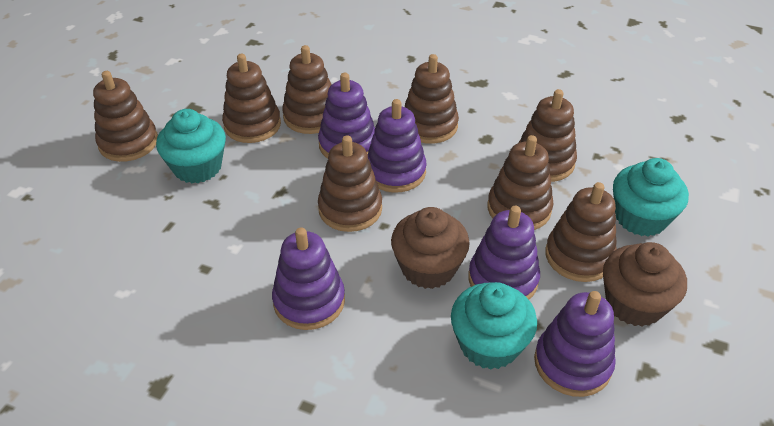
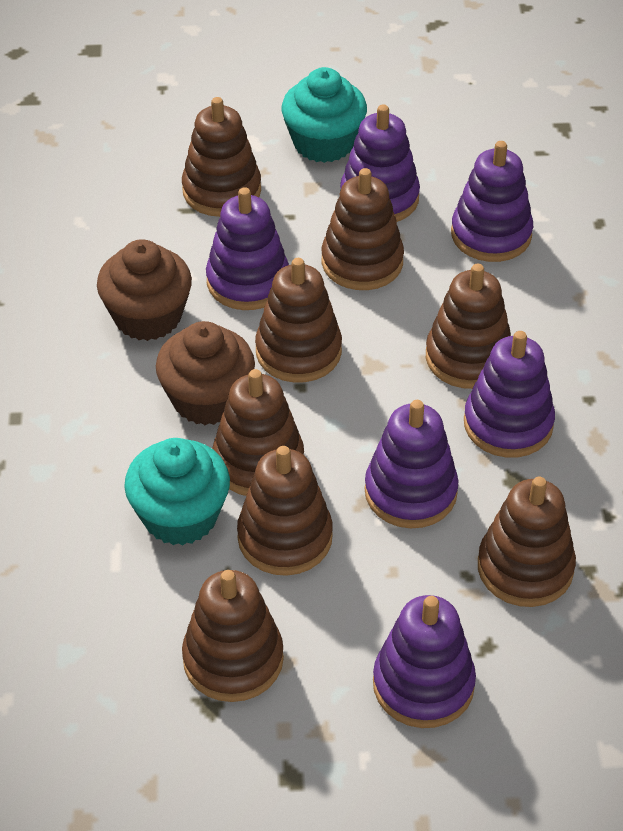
purple stacking toy: 5 -> 6
turquoise cupcake: 3 -> 2

